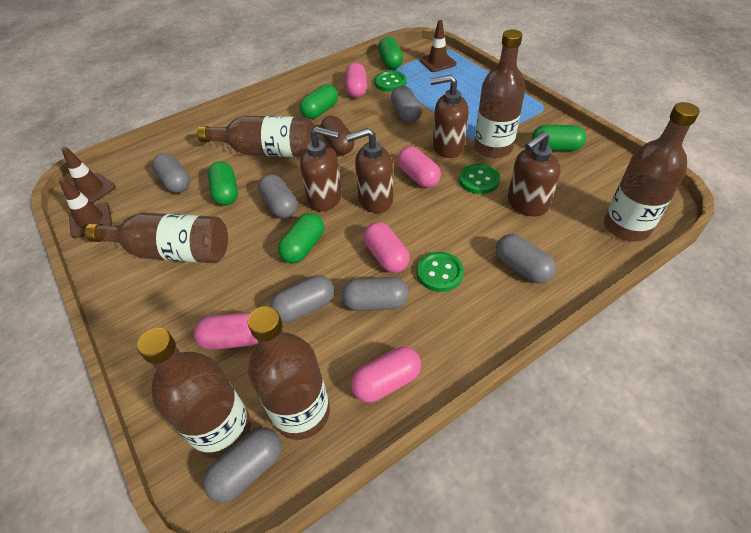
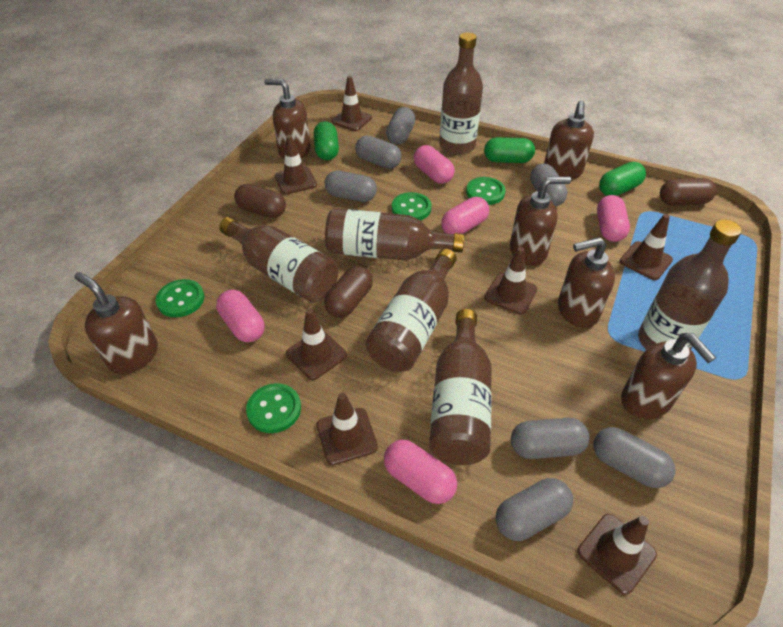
brown capsule: 1 -> 3
brown soap dispenser: 4 -> 6
brown traffic cone: 3 -> 7
green button: 3 -> 4
green capsule: 5 -> 3

